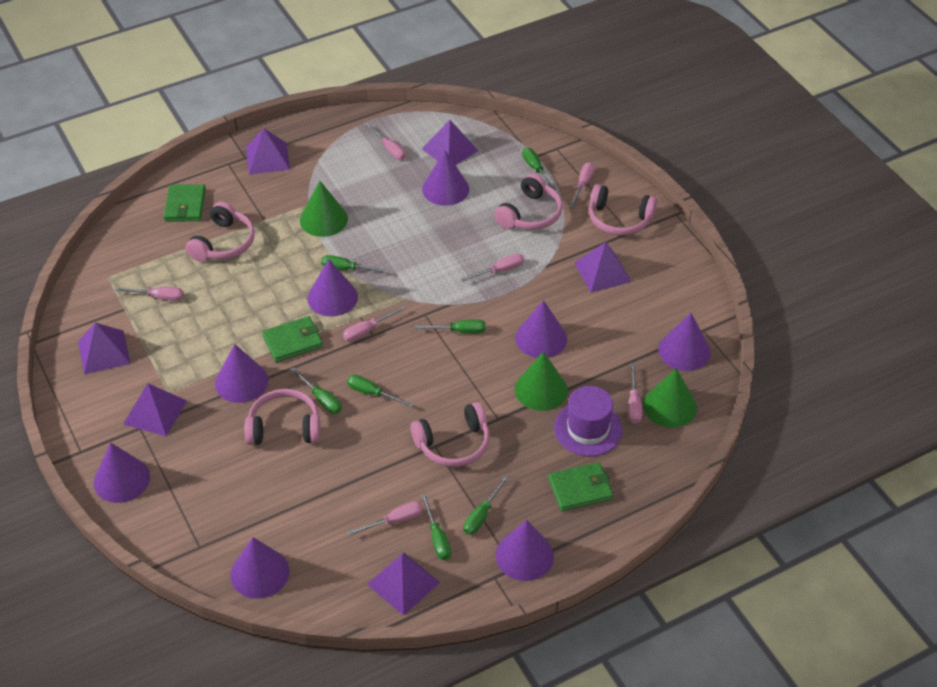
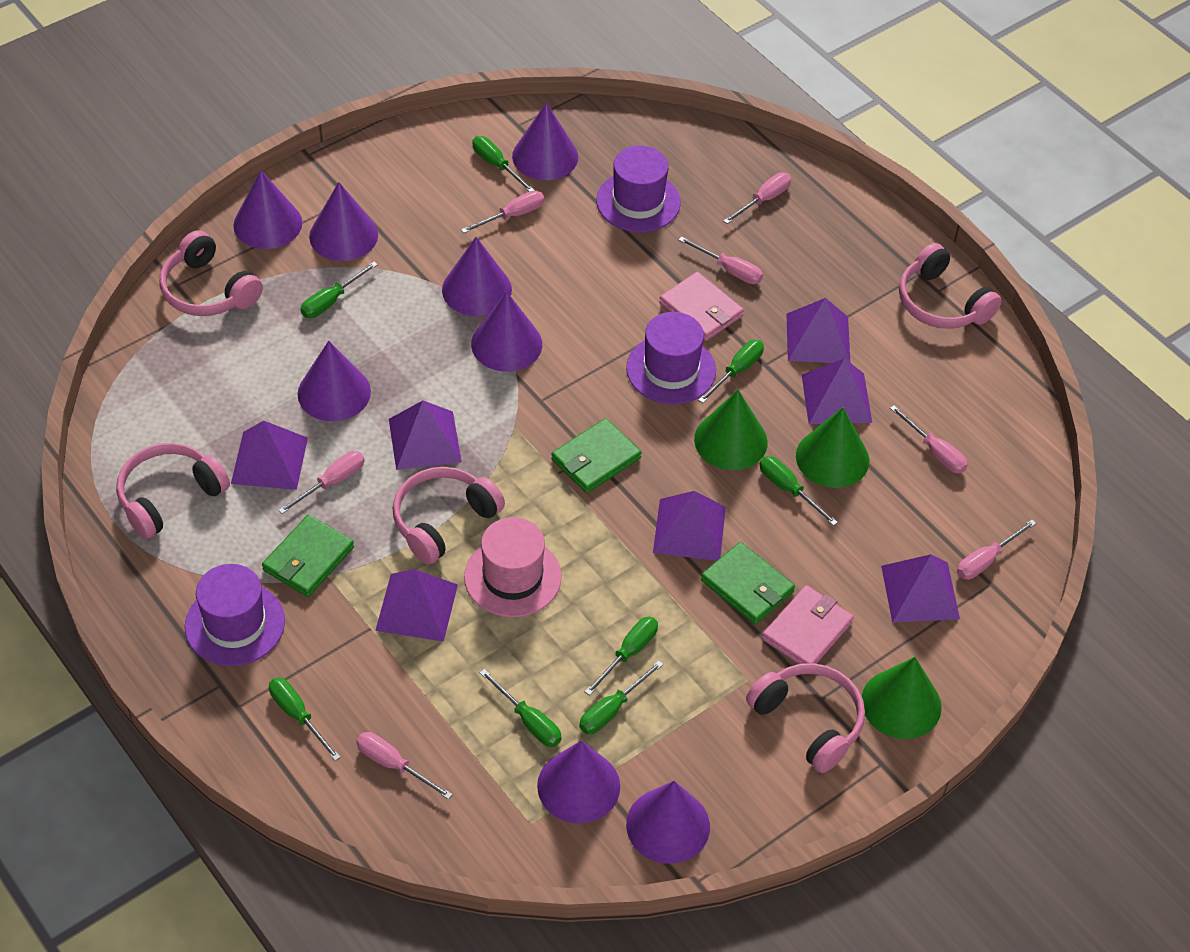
green screwdriver: 7 -> 8
pink hat: 0 -> 1
pink wallet: 0 -> 2
purple hat: 1 -> 3
purple pyramid: 6 -> 7

